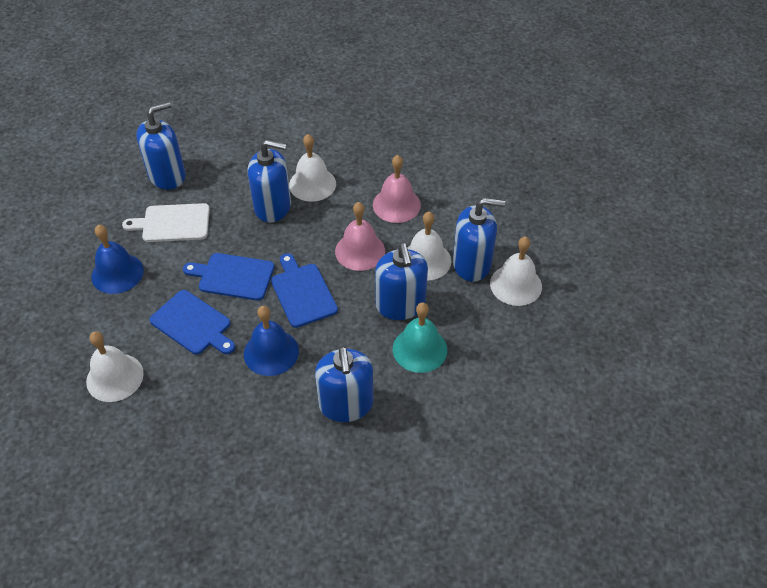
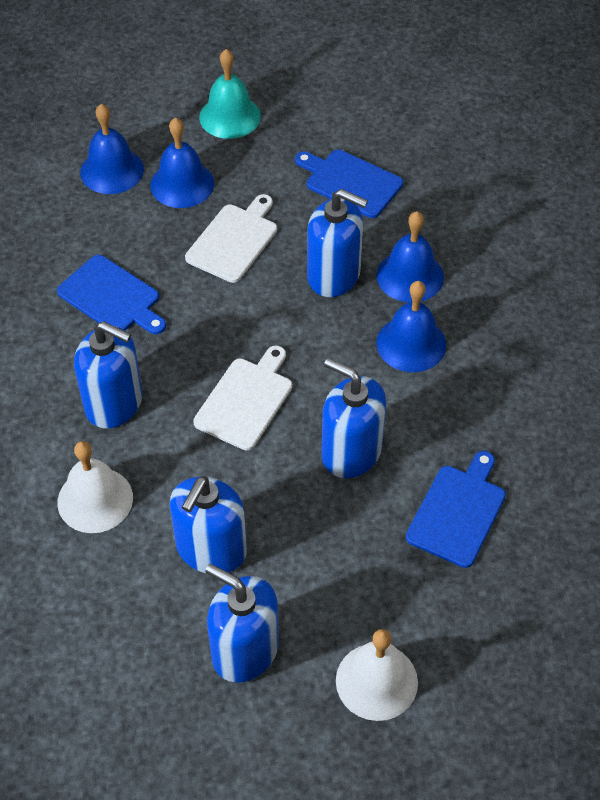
blue bell: 2 -> 4
pink bell: 2 -> 0
white bell: 4 -> 2
white cutting board: 1 -> 2

